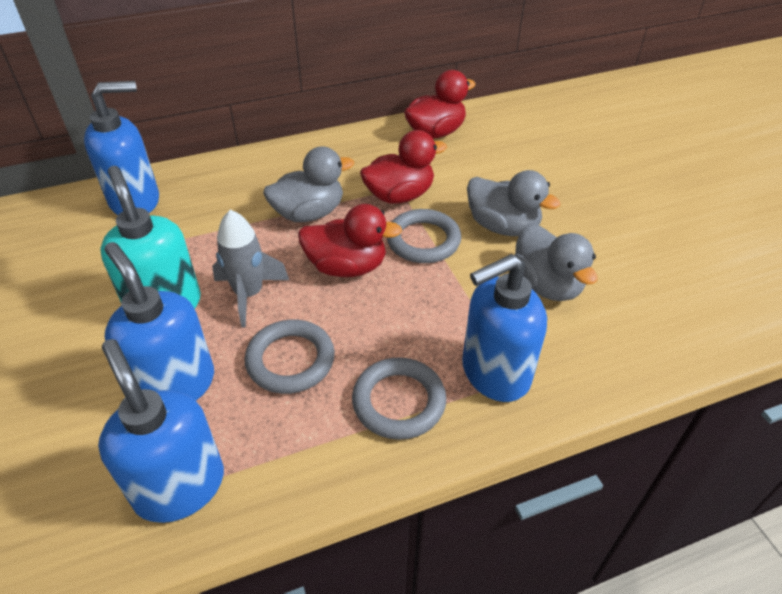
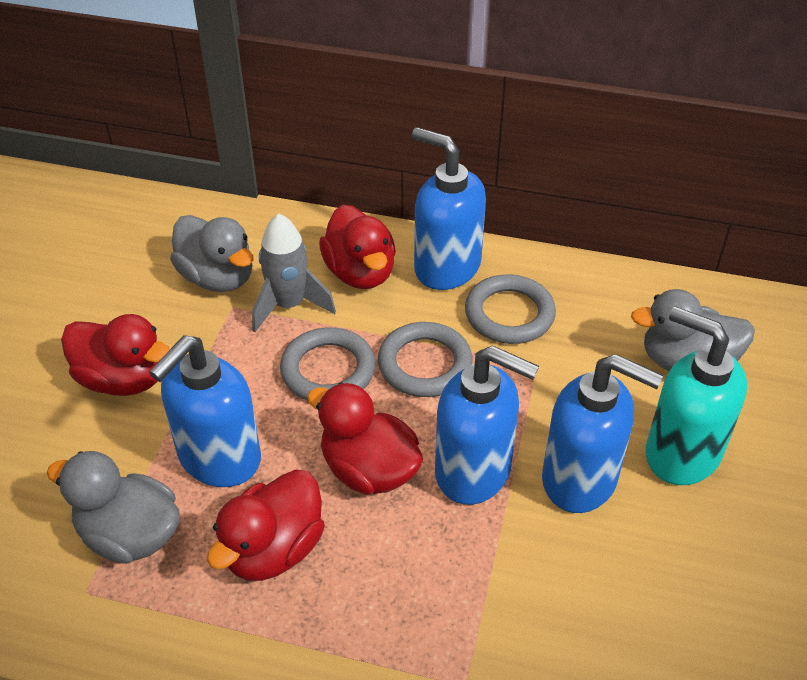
red duck: 3 -> 4

